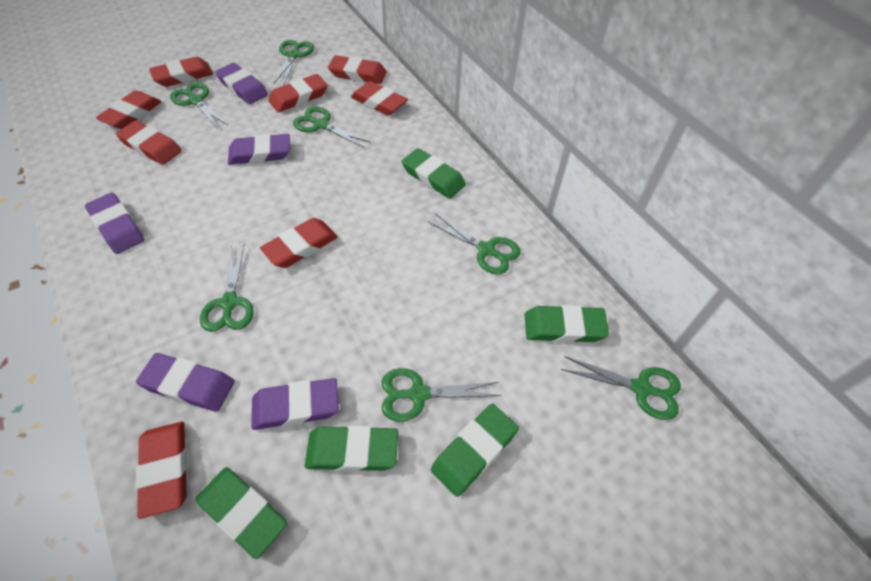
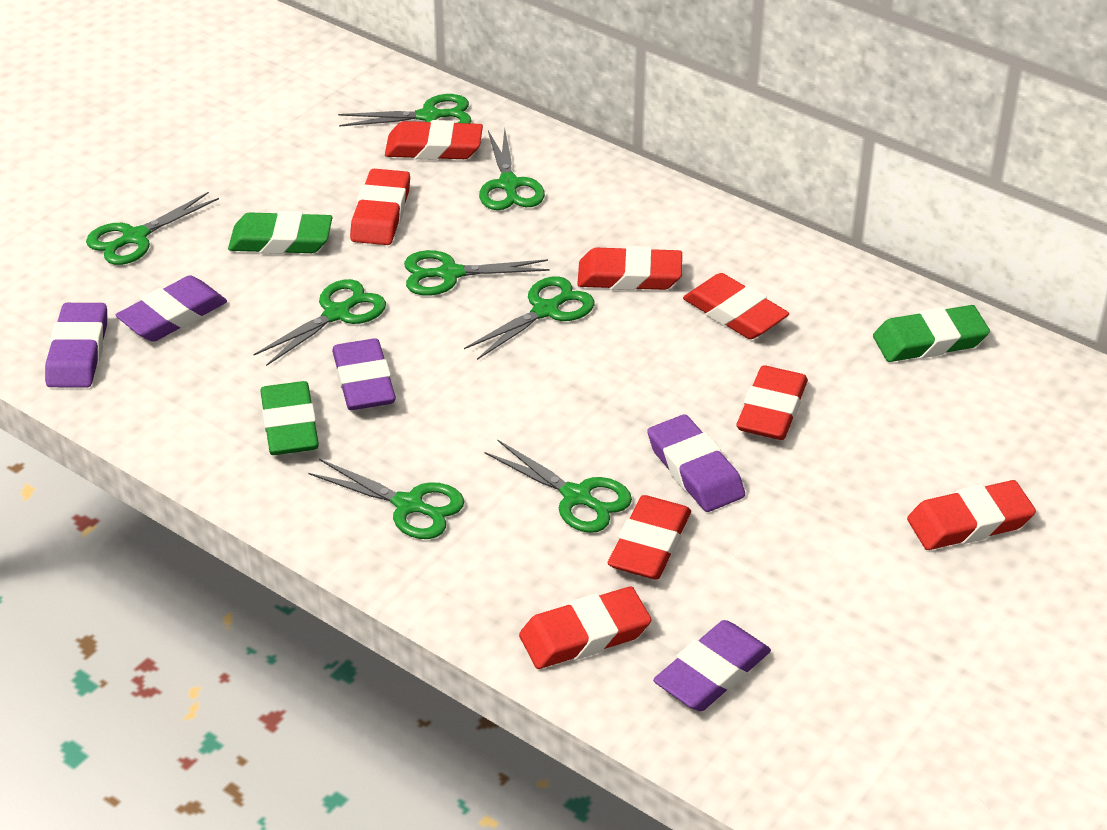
green eraser: 5 -> 3
green scissors: 7 -> 8

